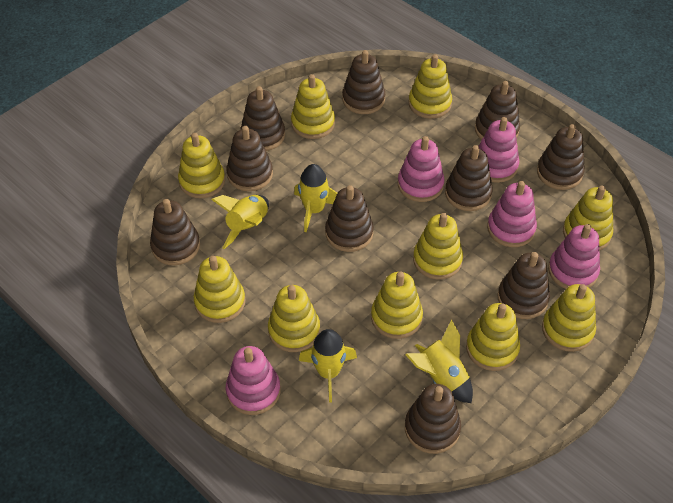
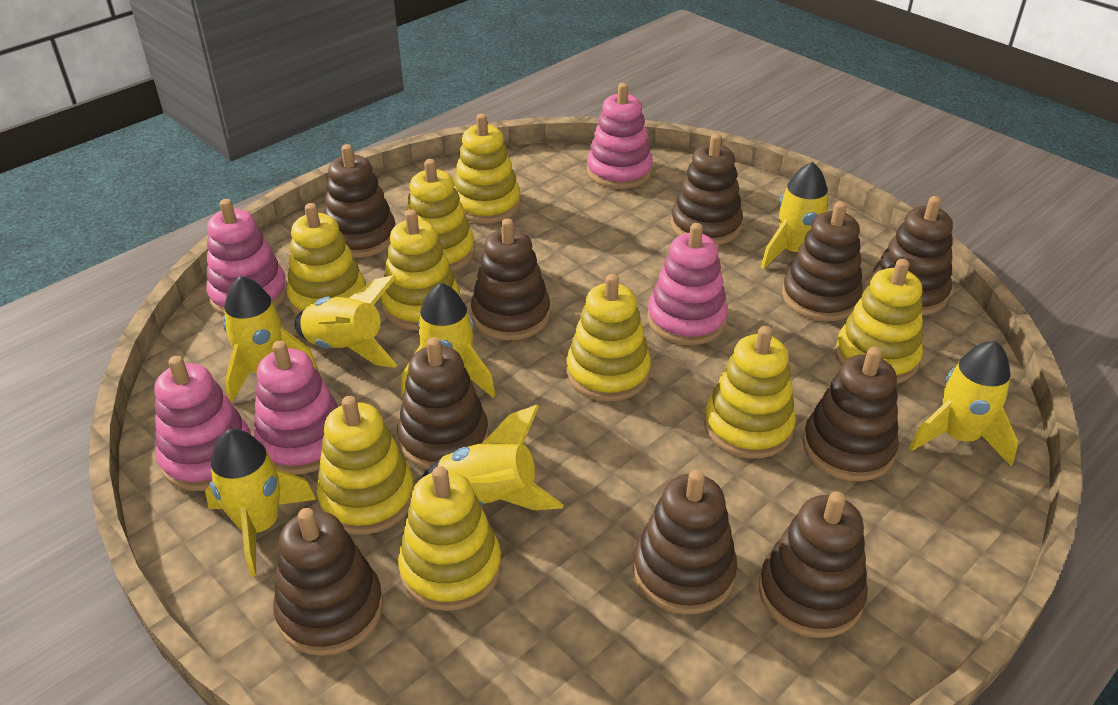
yellow rocket: 4 -> 7
yellow stacking toy: 10 -> 9

